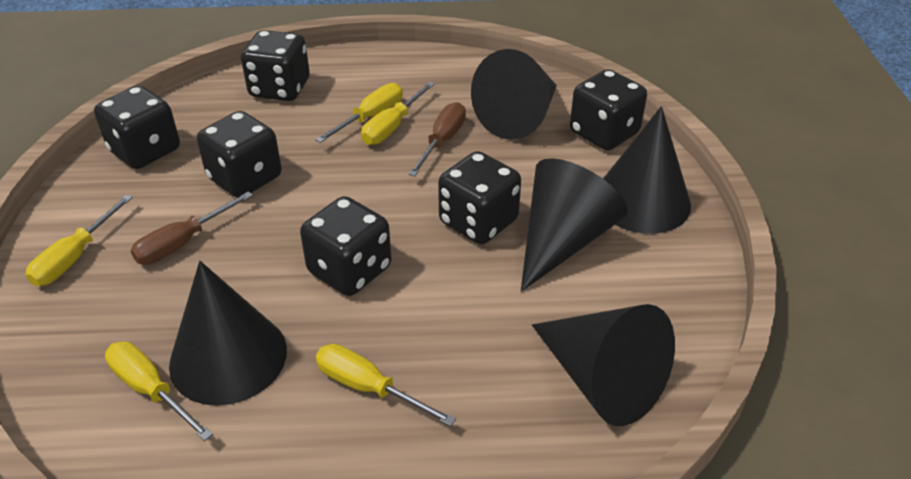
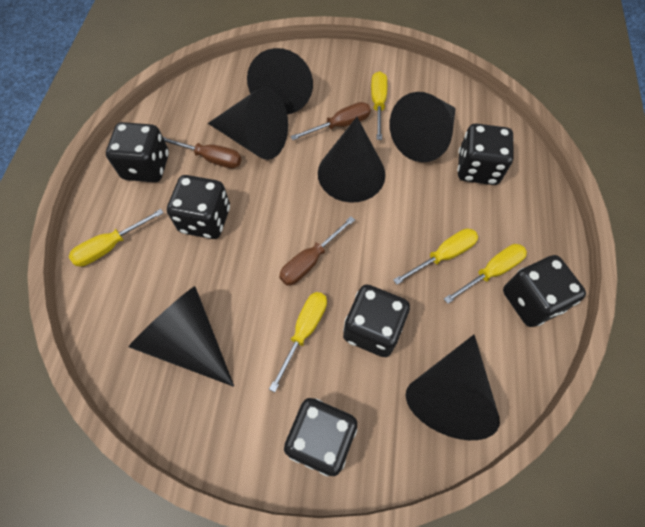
black cone: 5 -> 6
brown screwdriver: 2 -> 3

